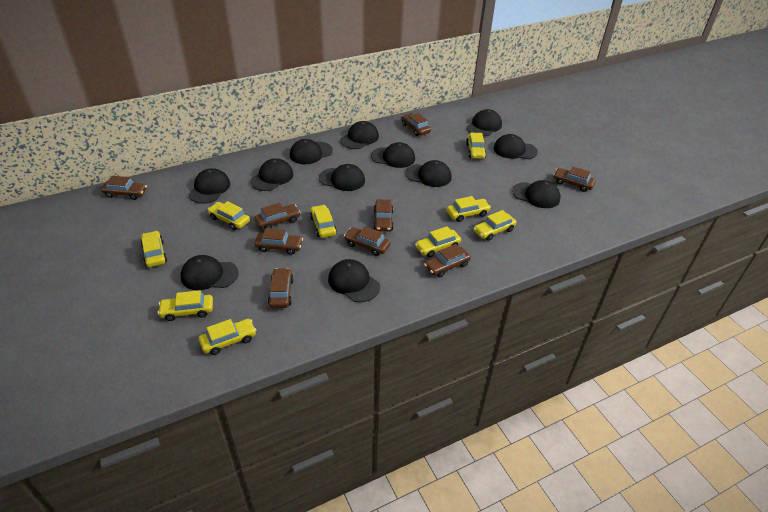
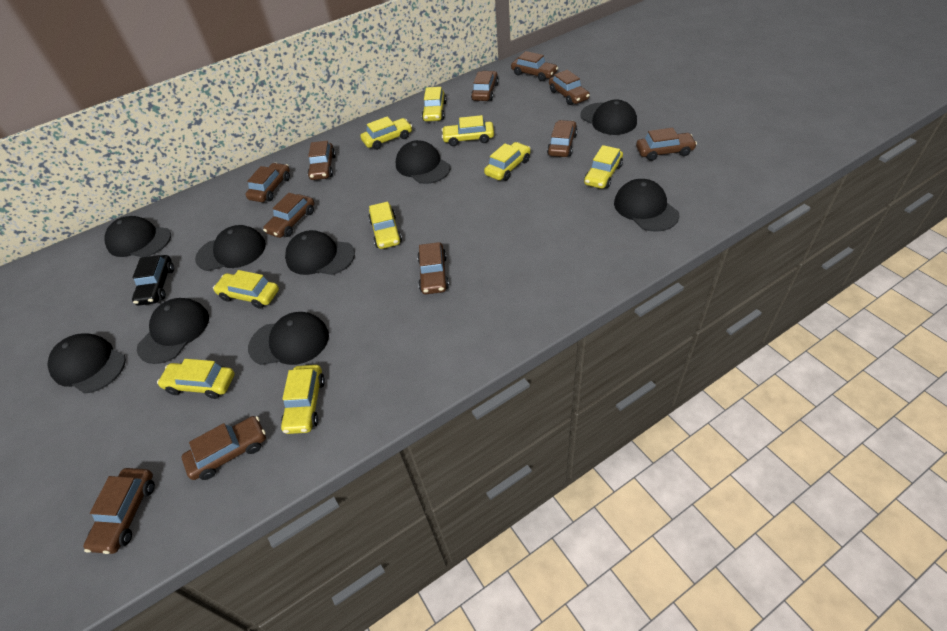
black cap: 12 -> 9
black car: 0 -> 1
brown car: 9 -> 11

